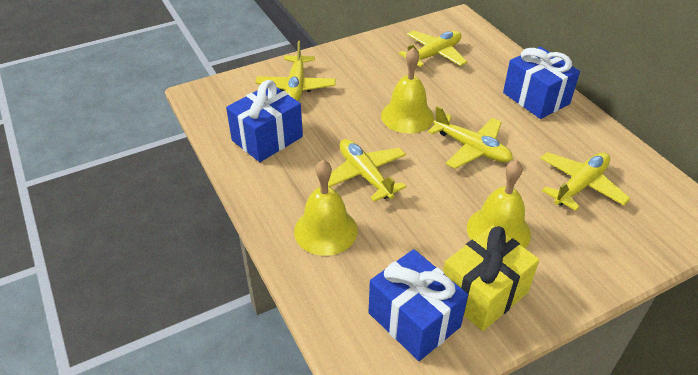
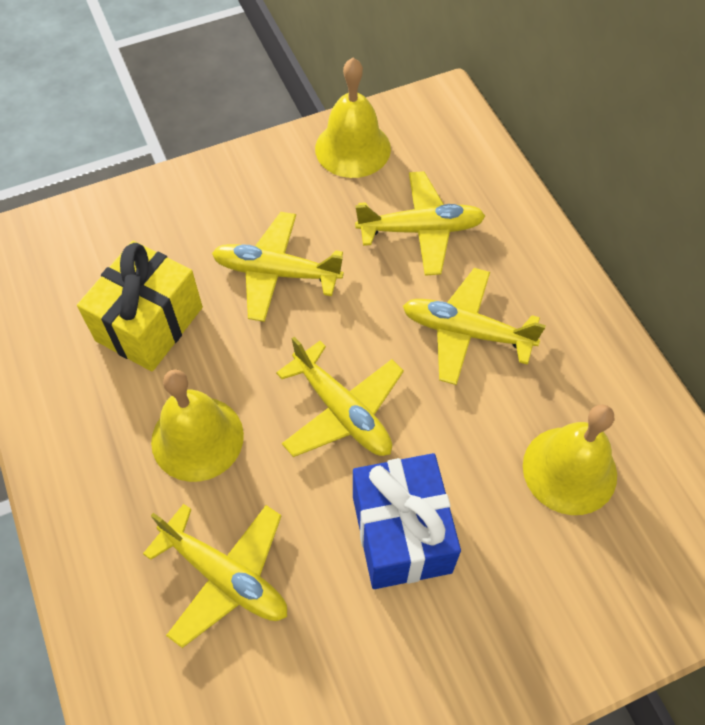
blue gift: 3 -> 1

